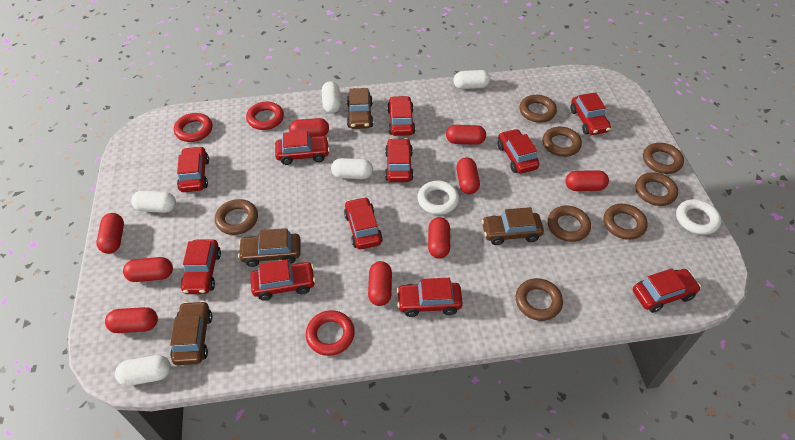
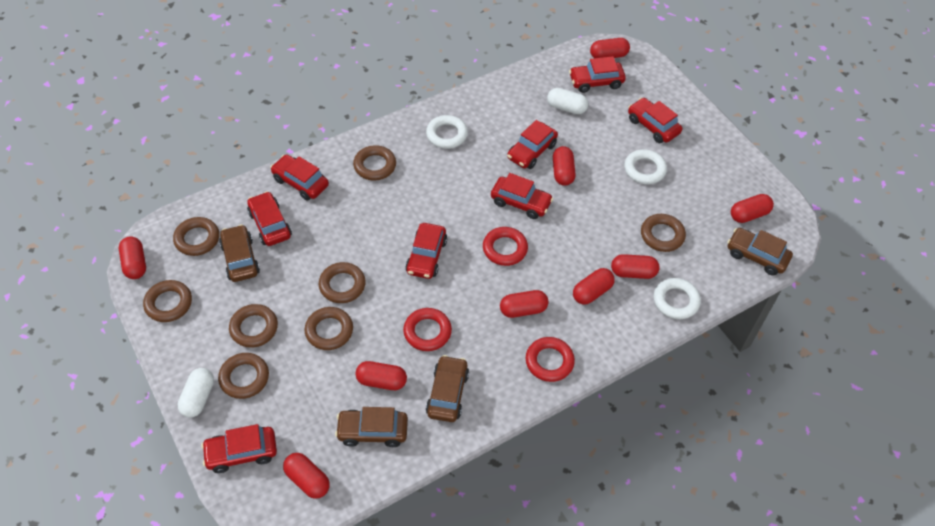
red car: 11 -> 8
white capsule: 5 -> 2
white ring: 2 -> 3

